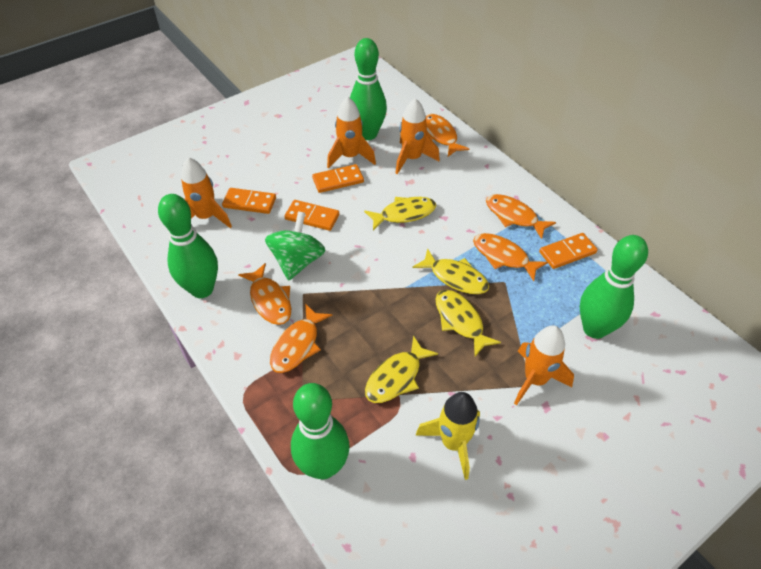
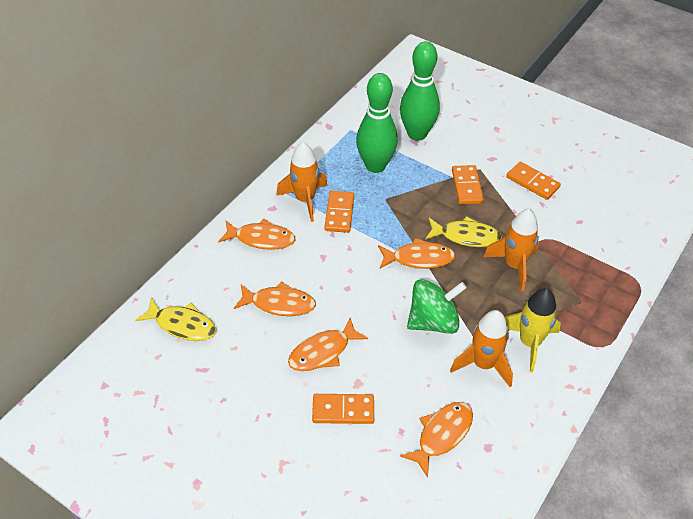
green bowling pin: 4 -> 2
orange rocket: 4 -> 3
yellow fish: 4 -> 2

